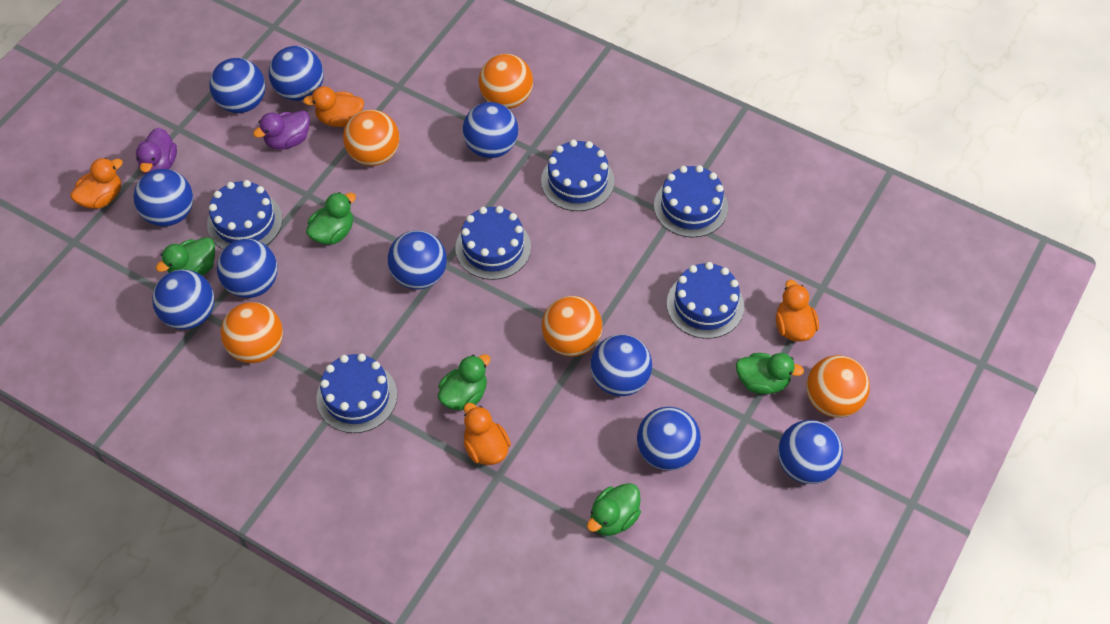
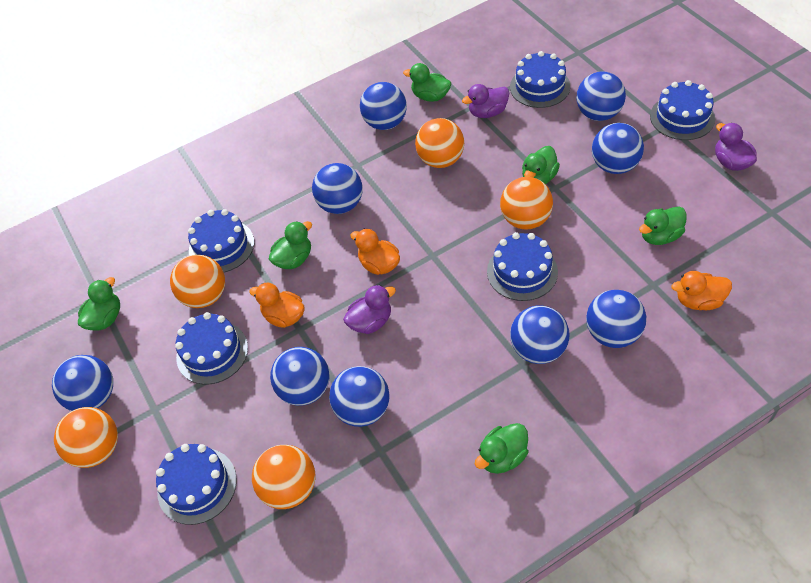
blue ball: 10 -> 9
green duck: 5 -> 6
orange duck: 4 -> 3
purple duck: 2 -> 3

